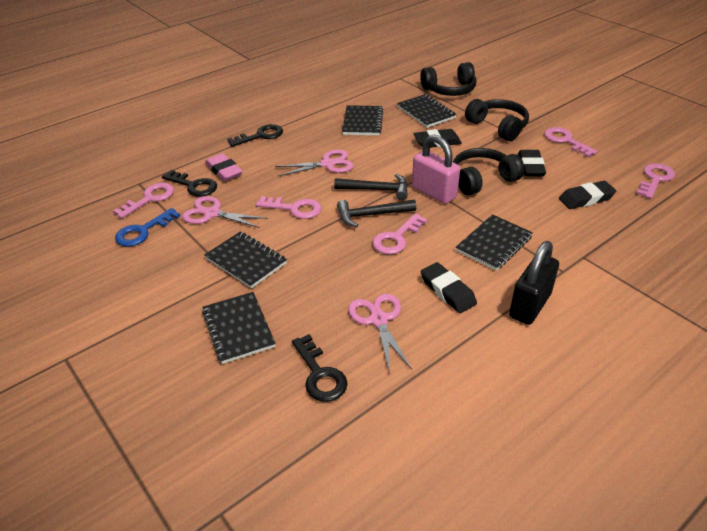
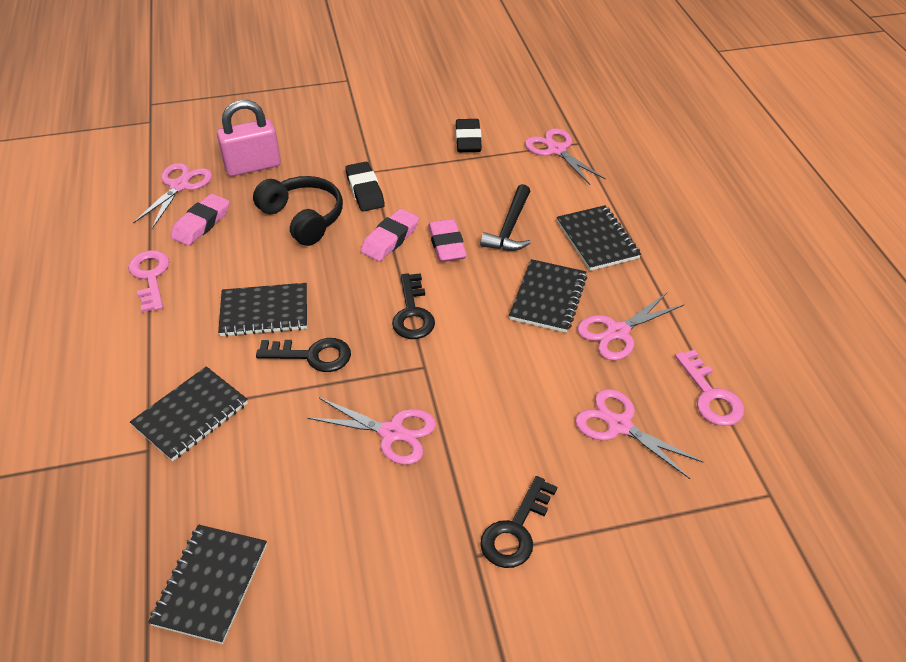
black eraser: 4 -> 2
black hammer: 2 -> 1
black headphones: 3 -> 1
black padlock: 1 -> 0
blue key: 1 -> 0
pink eraser: 1 -> 3
pink key: 5 -> 2
pink scissors: 3 -> 5

